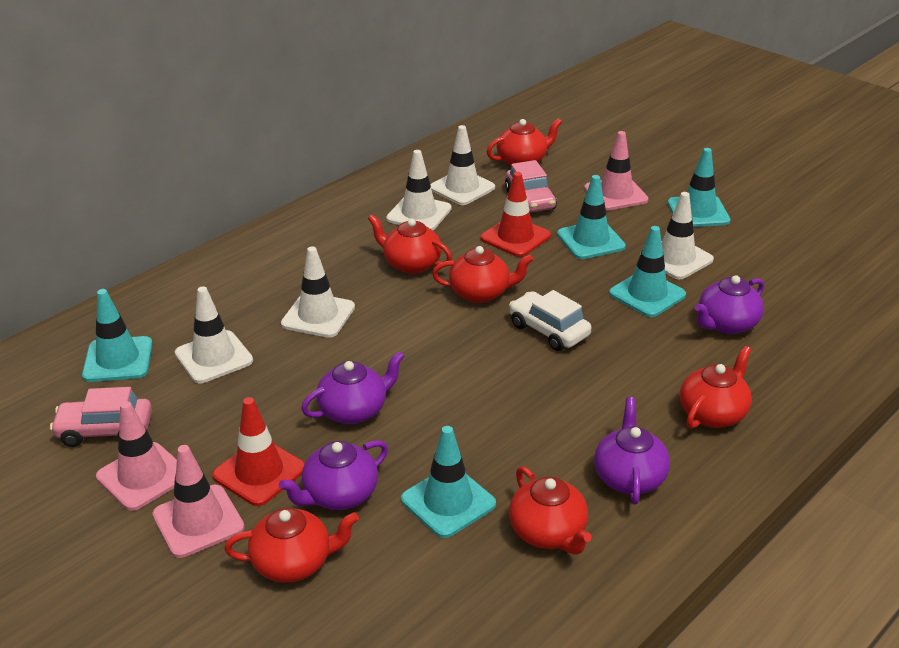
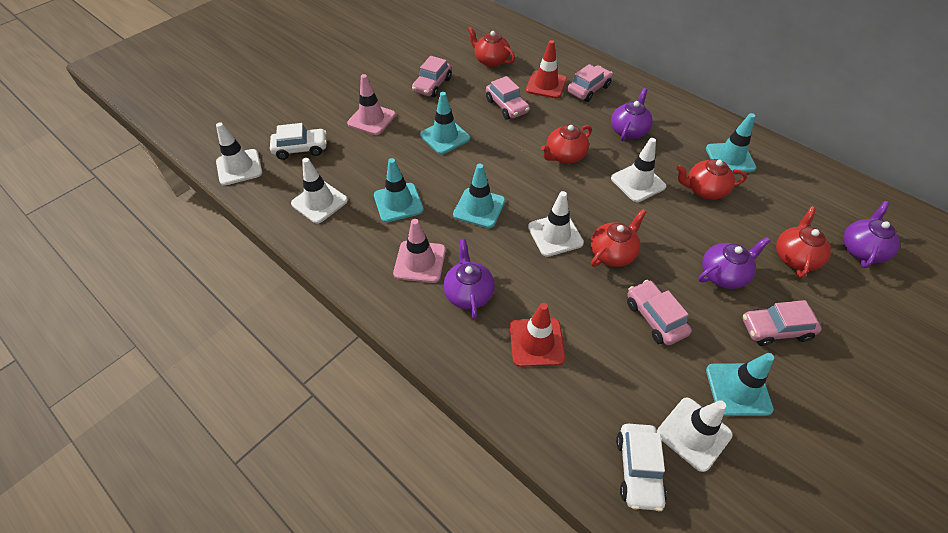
pink car: 2 -> 5
pink traffic cone: 3 -> 2
red teapot: 6 -> 5
white car: 1 -> 2

